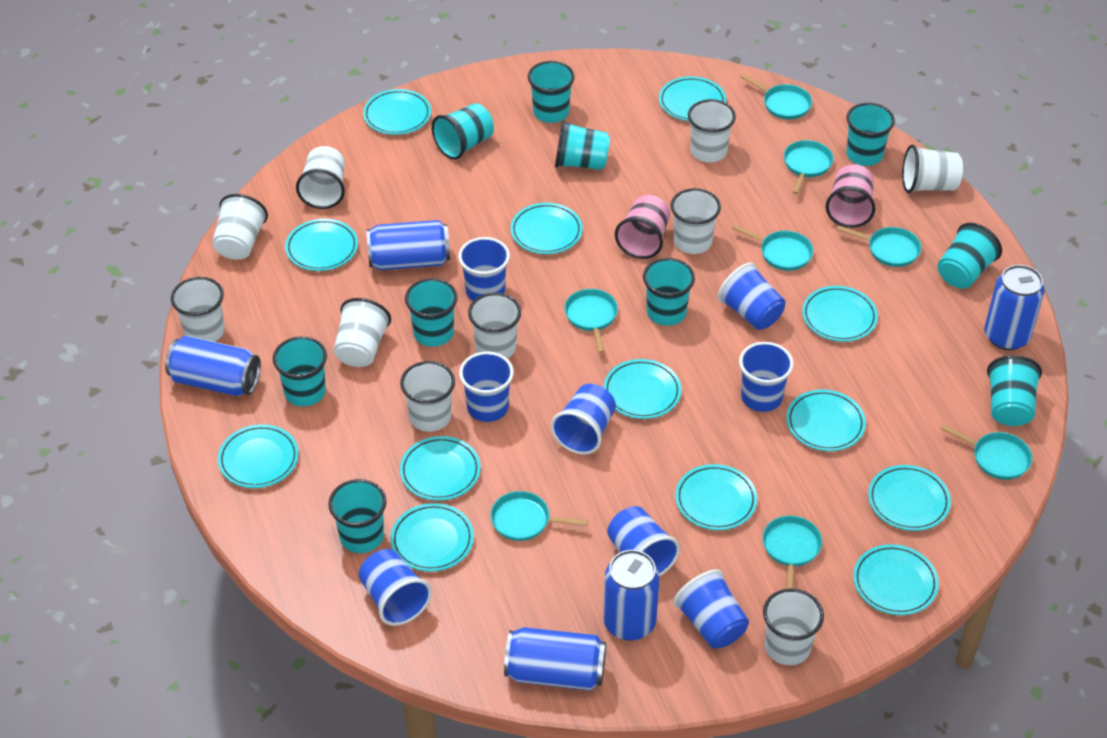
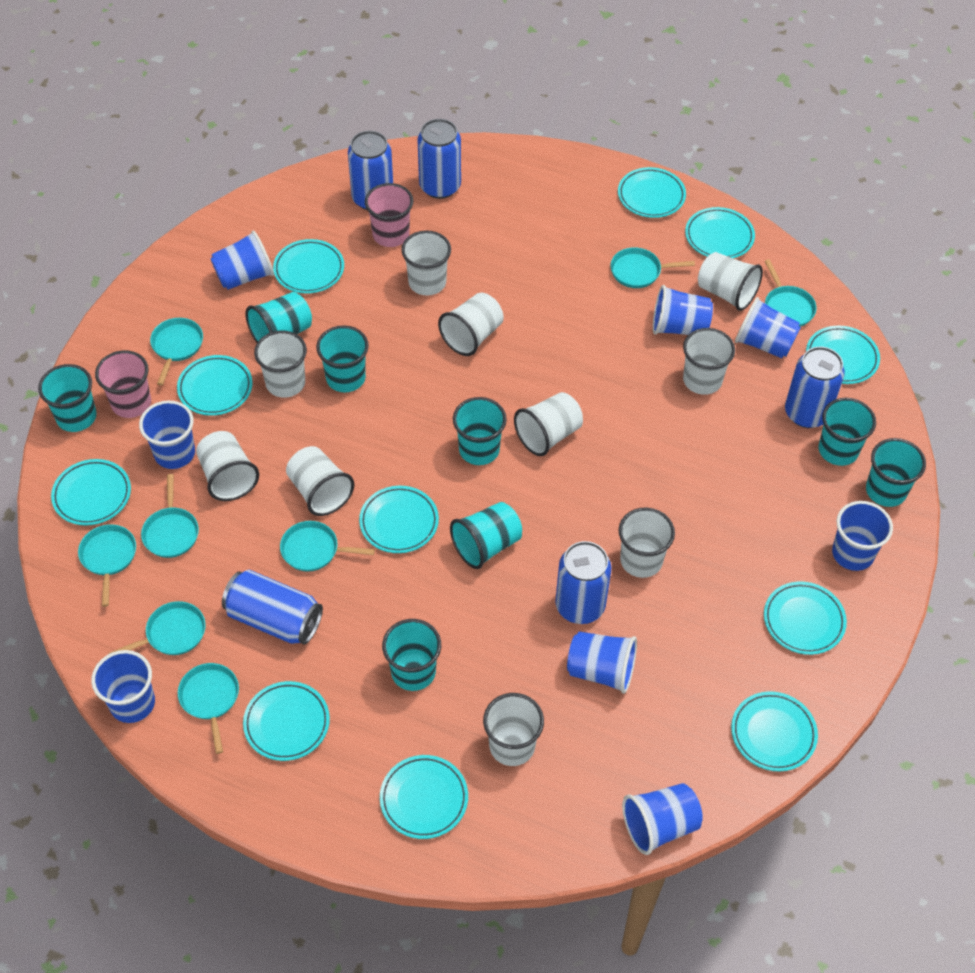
turquoise cup: 10 -> 8
turquoise plate: 13 -> 11

